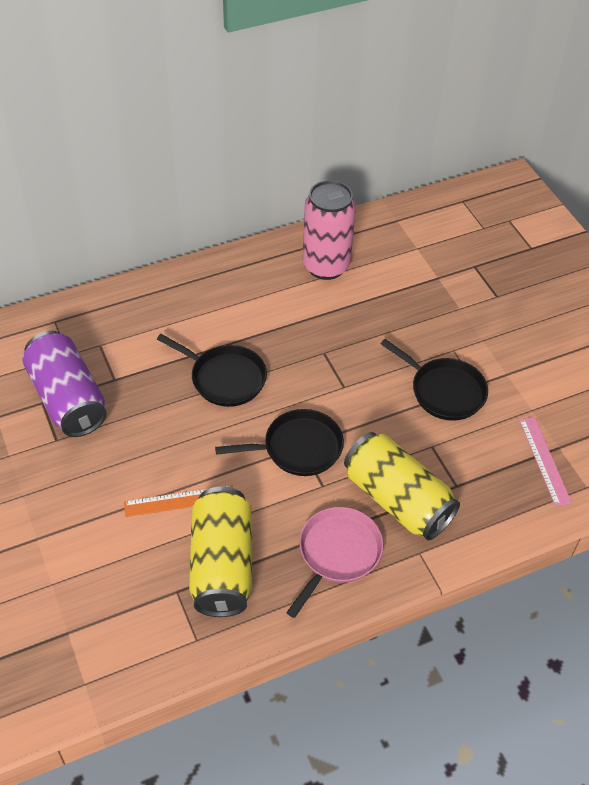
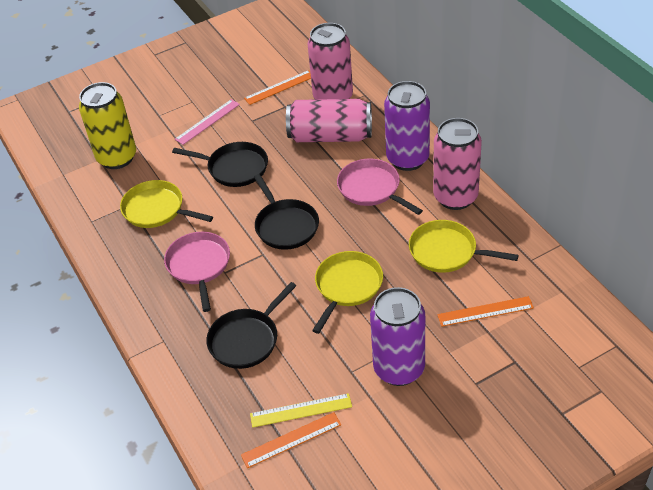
orange ruler: 1 -> 3
pink can: 1 -> 3
pink pan: 1 -> 2
purple can: 1 -> 2
yellow can: 2 -> 1
yellow pan: 0 -> 3
yellow ruler: 0 -> 1

